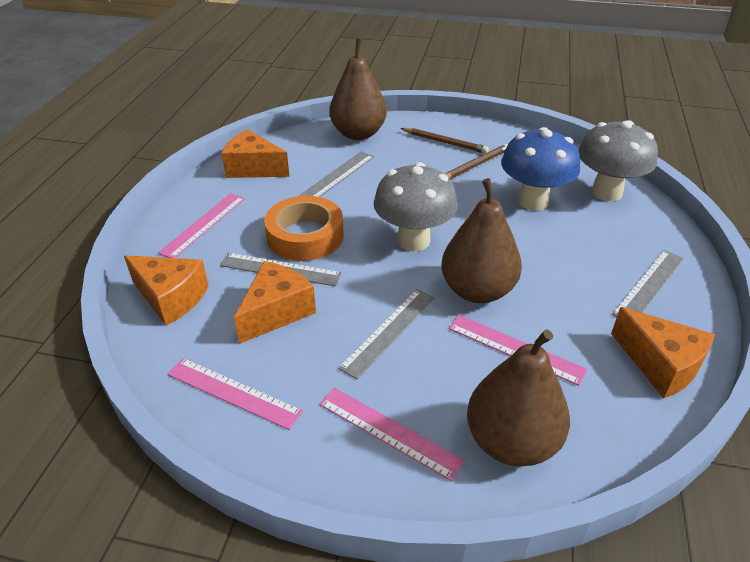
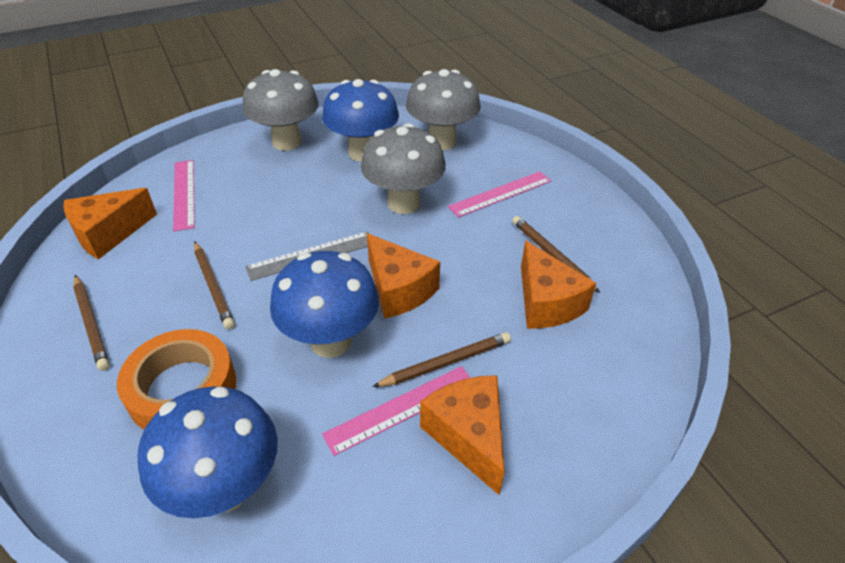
blue mushroom: 1 -> 3
brown pear: 3 -> 0
brown pencil: 2 -> 4
grey mushroom: 2 -> 3
grey ruler: 4 -> 1
pink ruler: 4 -> 3

